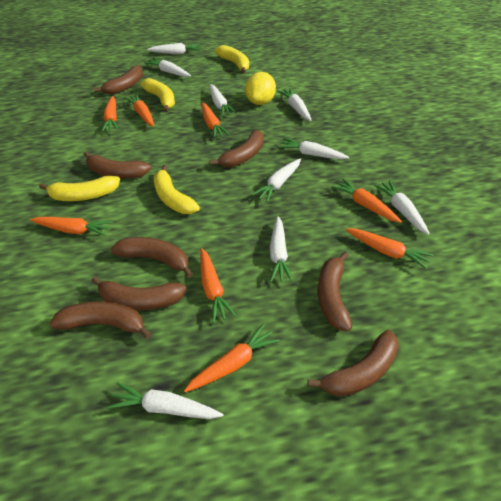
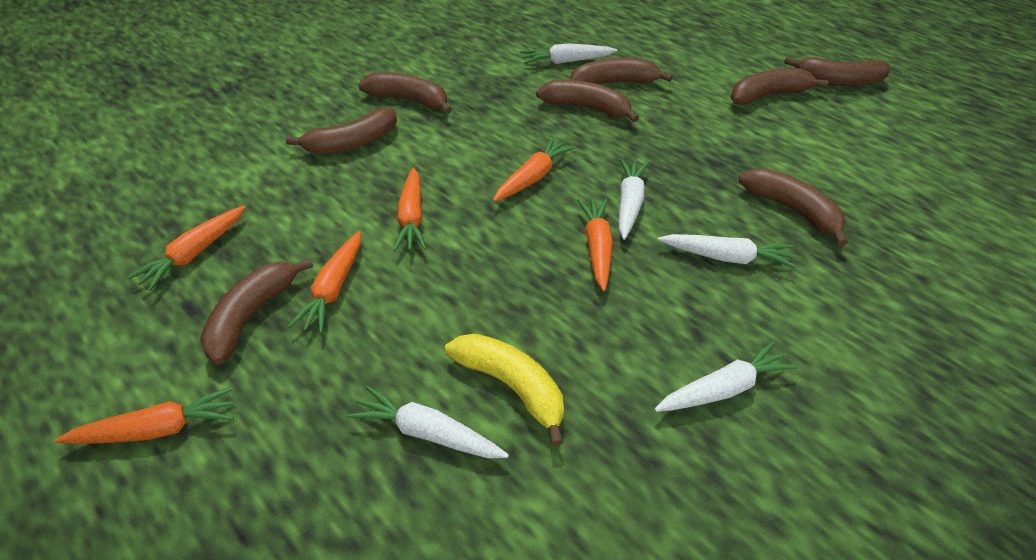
orange carrot: 8 -> 6
white carrot: 9 -> 5
yellow banana: 4 -> 1
yellow lemon: 1 -> 0

